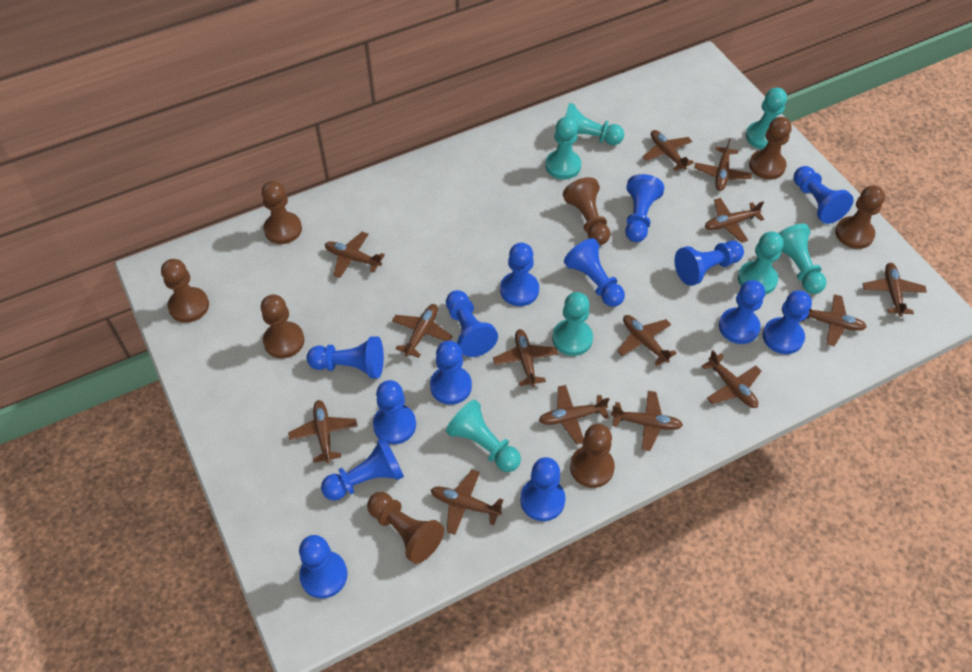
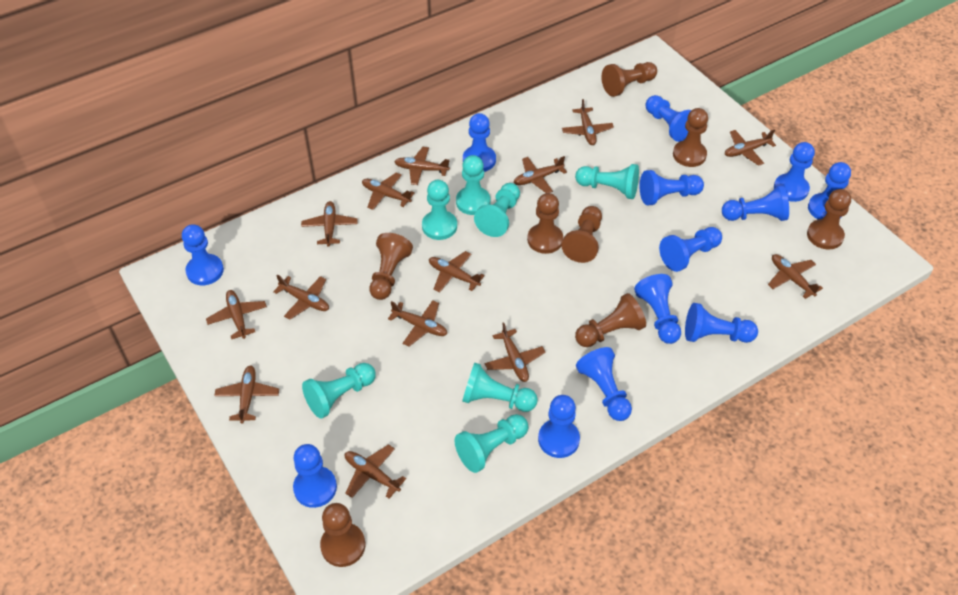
blue pawn: 14 -> 13

